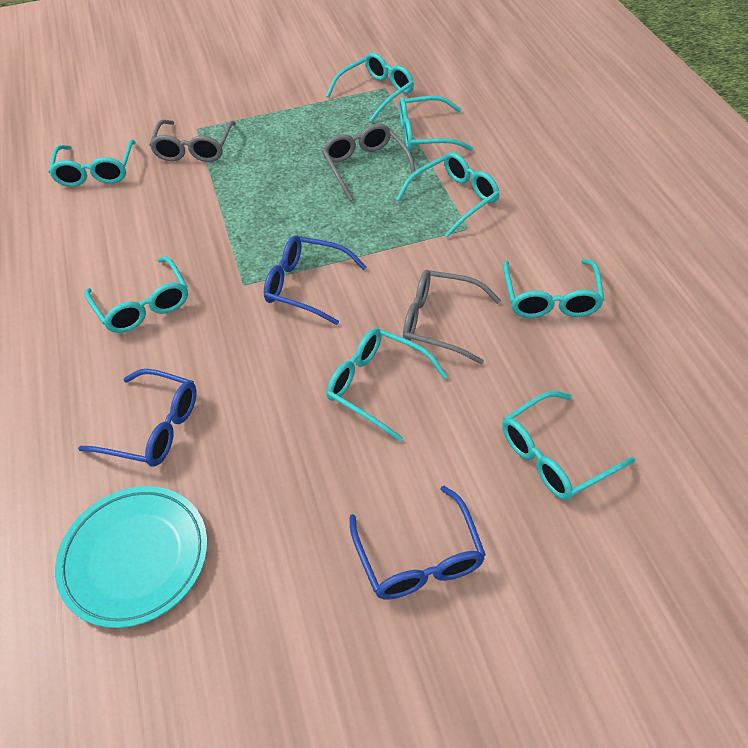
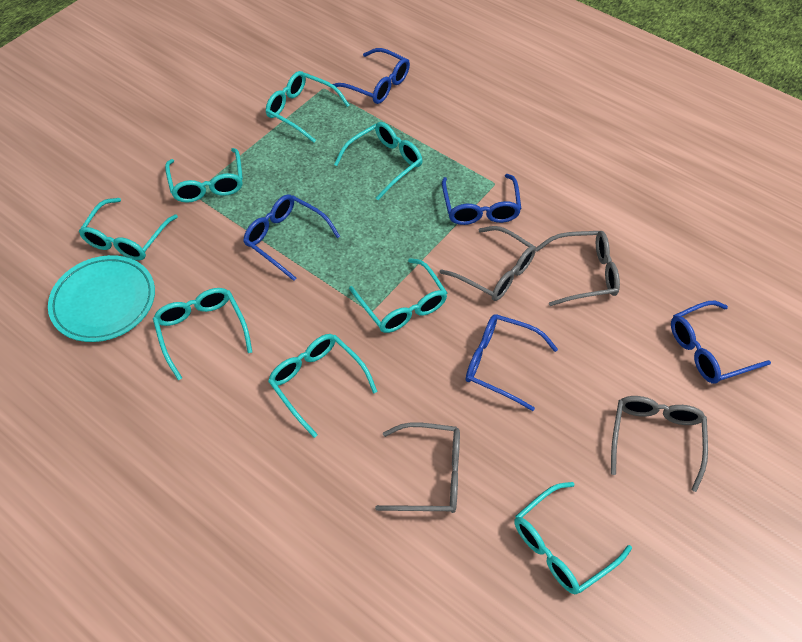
blue glasses: 3 -> 5
grey glasses: 3 -> 4

